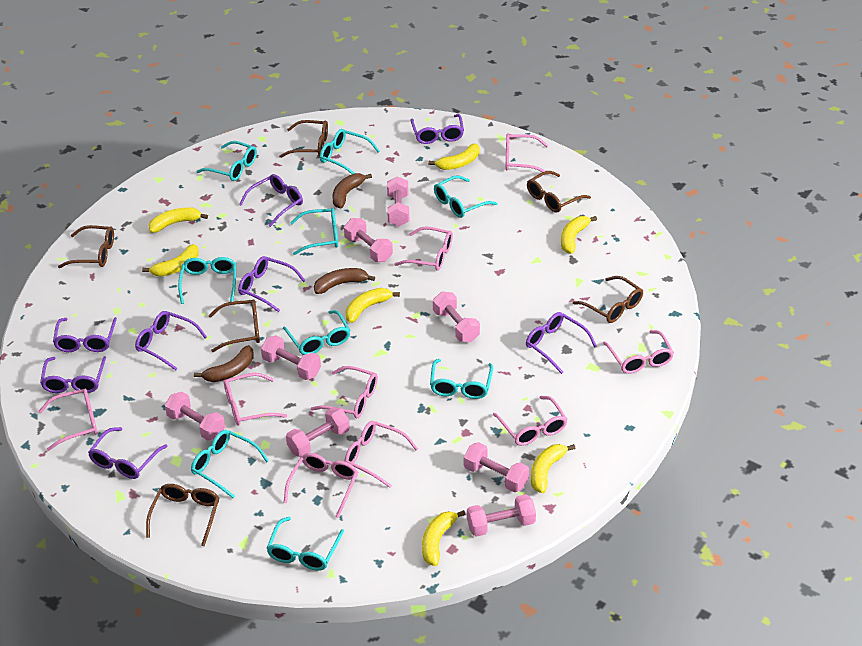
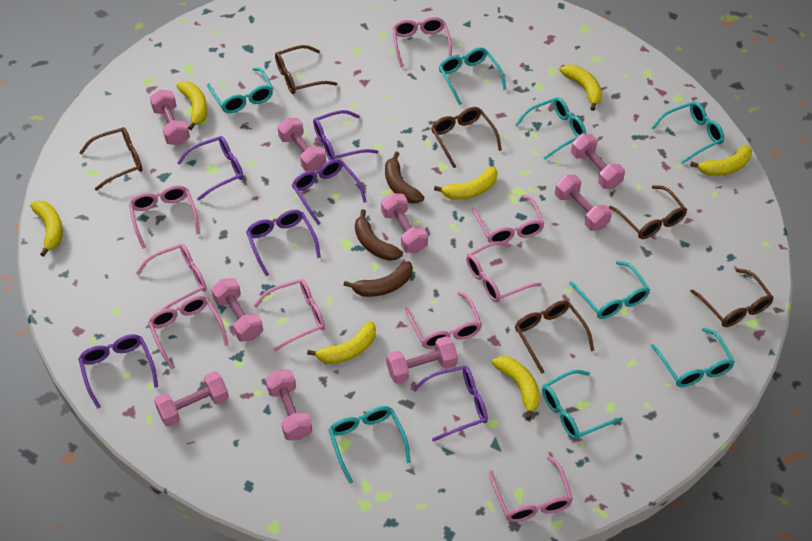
pink dumbbell: 8 -> 9
purple glasses: 8 -> 6
turquoise glasses: 9 -> 8

